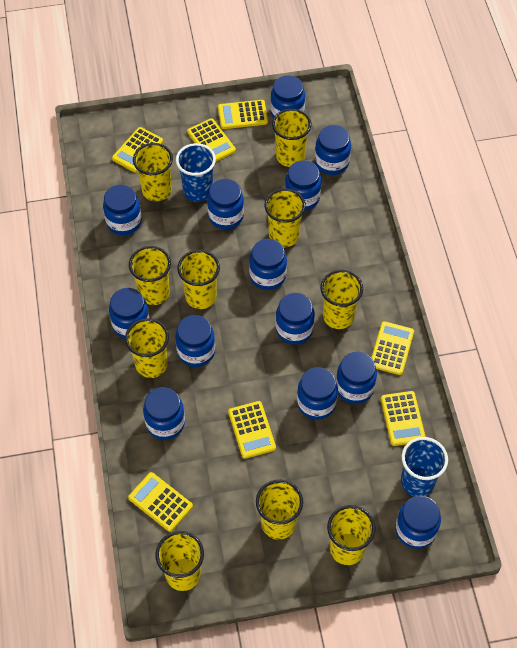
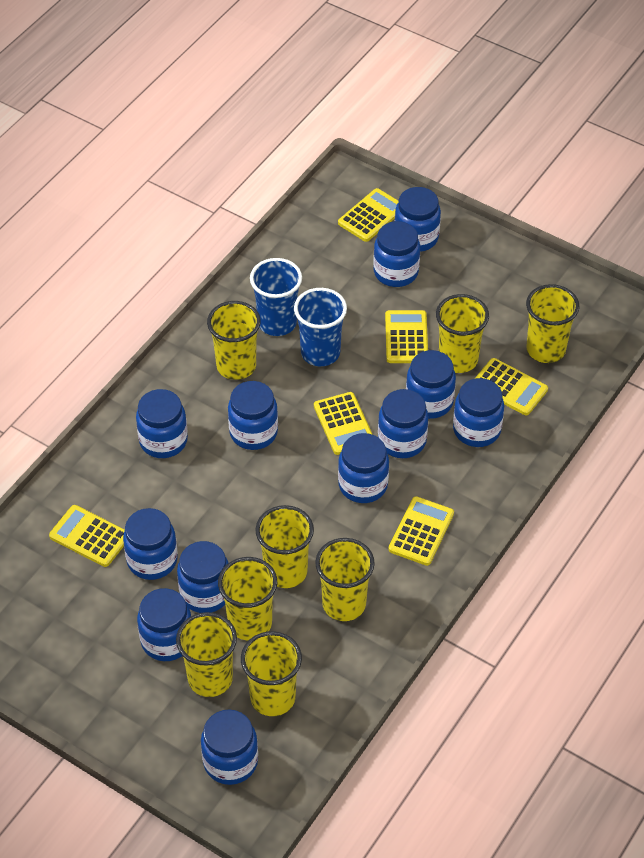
blue jar: 13 -> 12
yellow calculator: 7 -> 6
yellow cup: 10 -> 8

